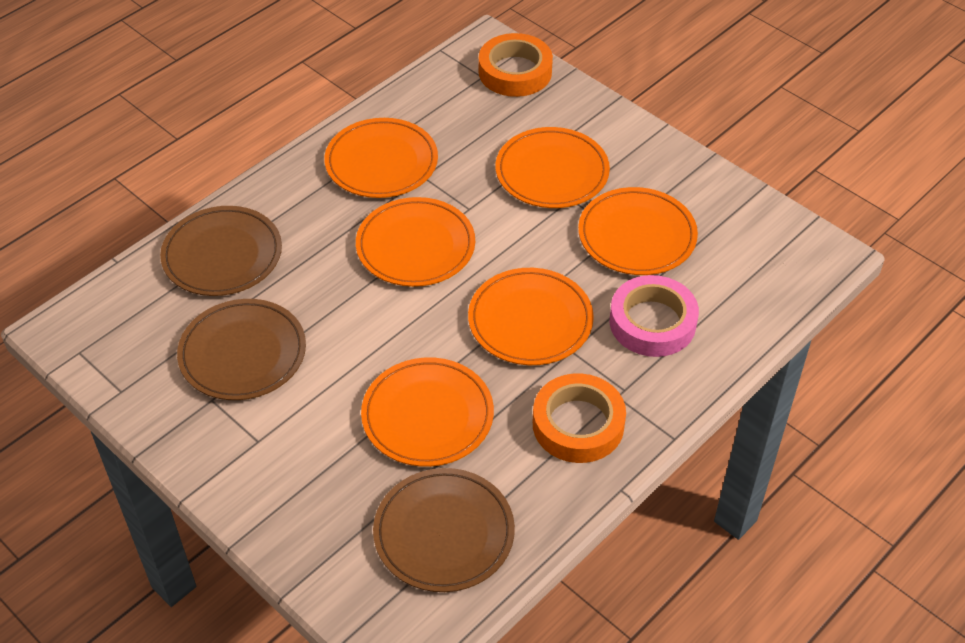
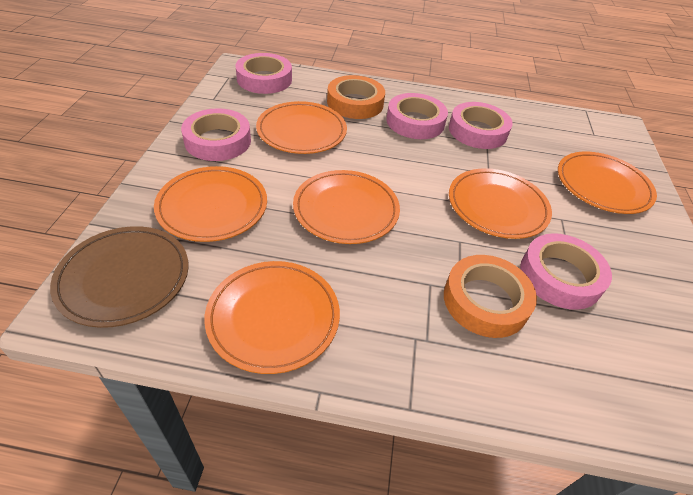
brown plate: 3 -> 1
pink tape: 1 -> 5

